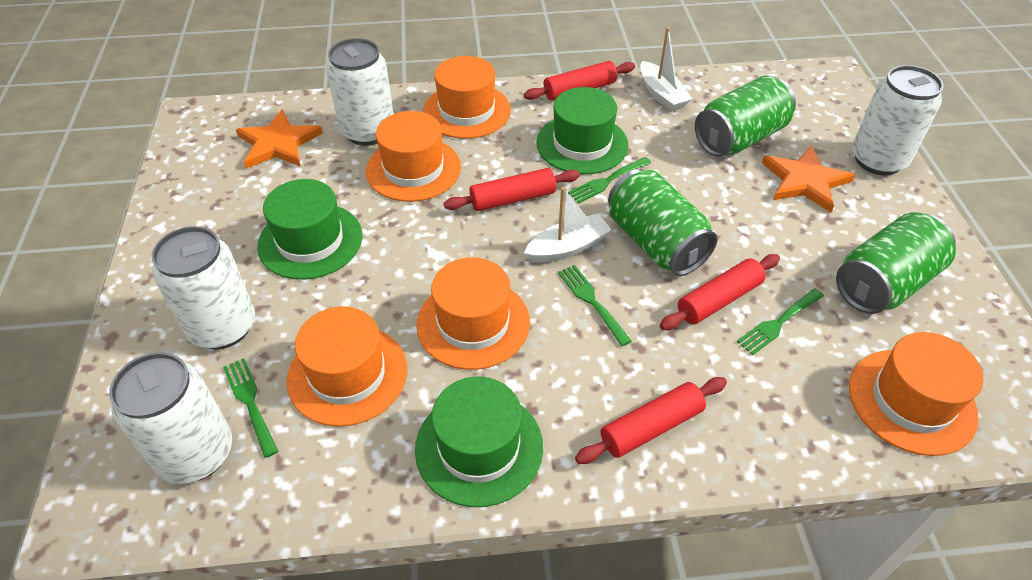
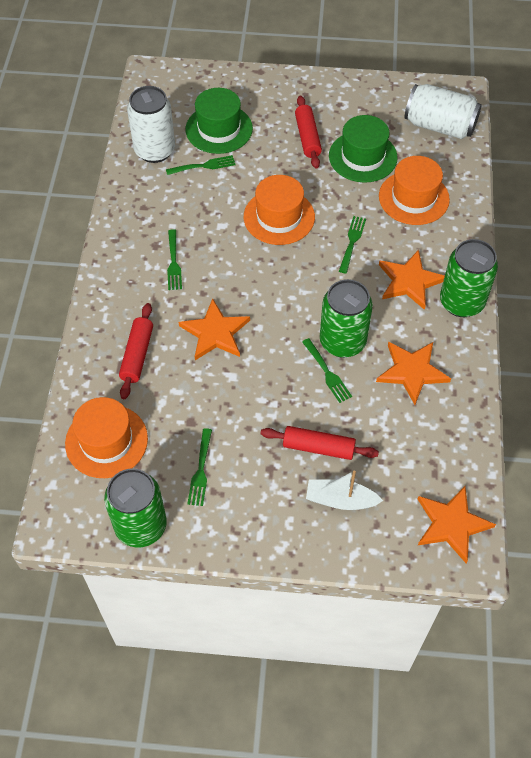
green fork: 4 -> 5
green hat: 3 -> 2
orange hat: 5 -> 3
orange star: 2 -> 4
red rolling pin: 4 -> 3
white boat: 2 -> 1
white can: 4 -> 2

